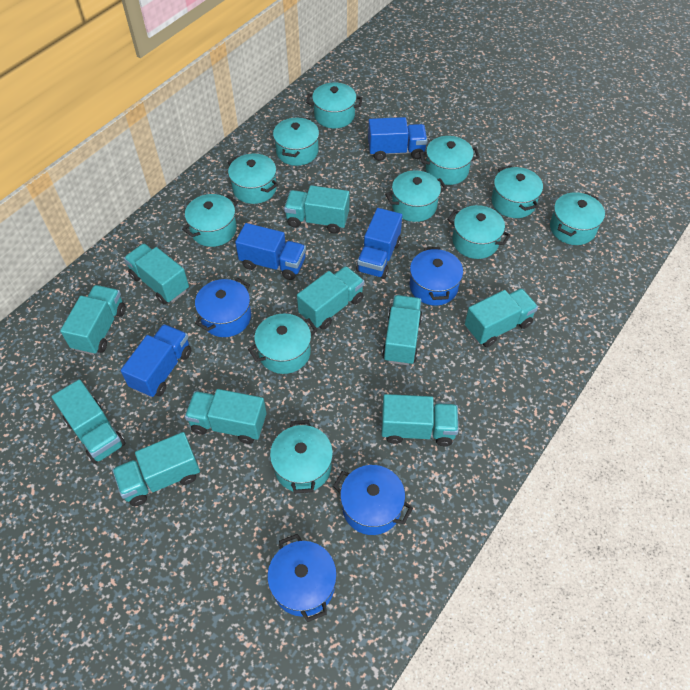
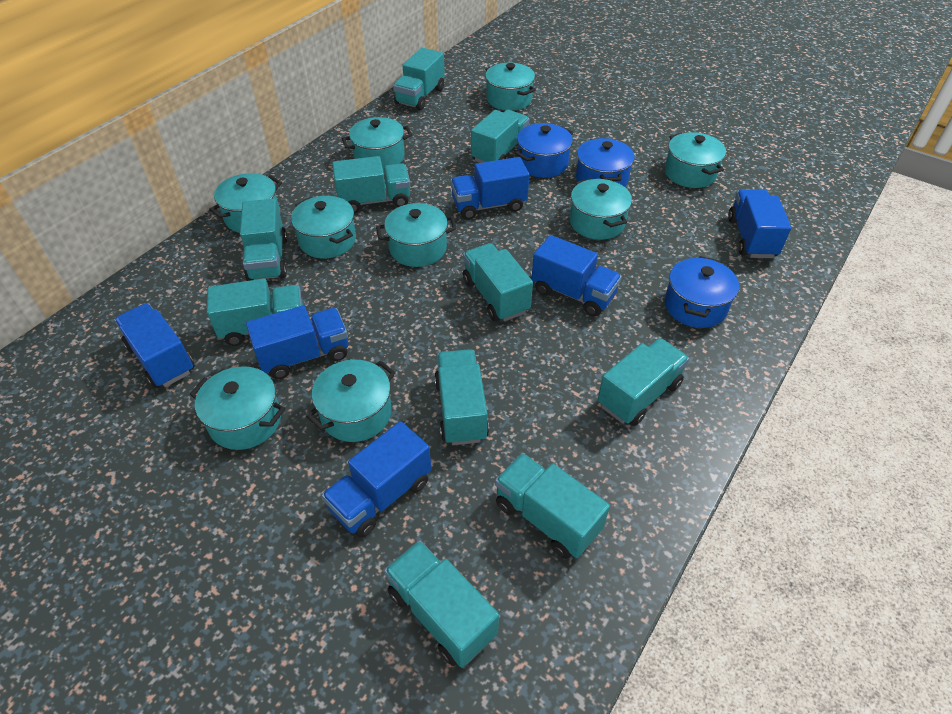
blue pot: 4 -> 3
blue truck: 4 -> 6
turquoise pot: 11 -> 9

